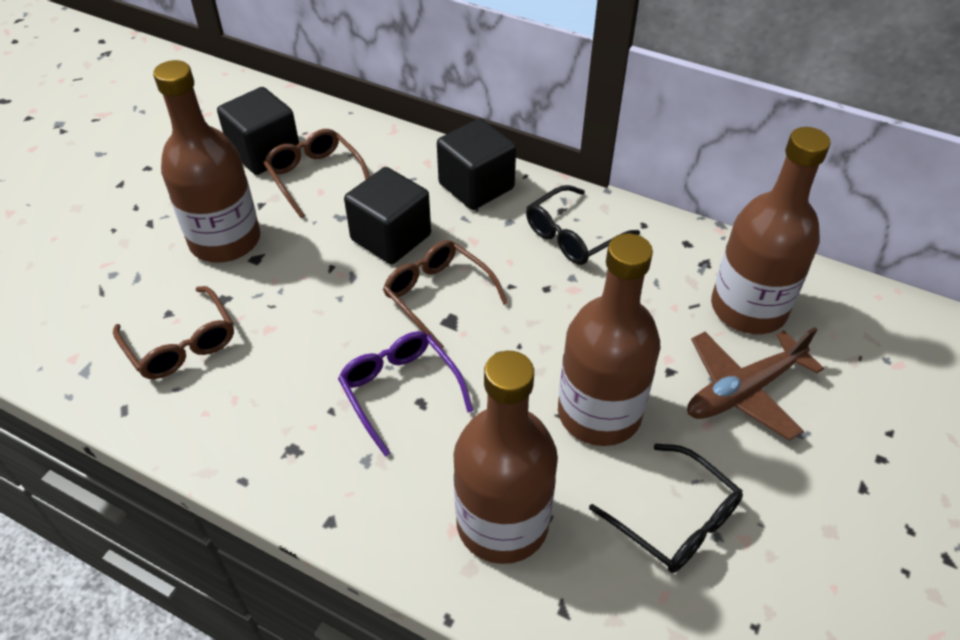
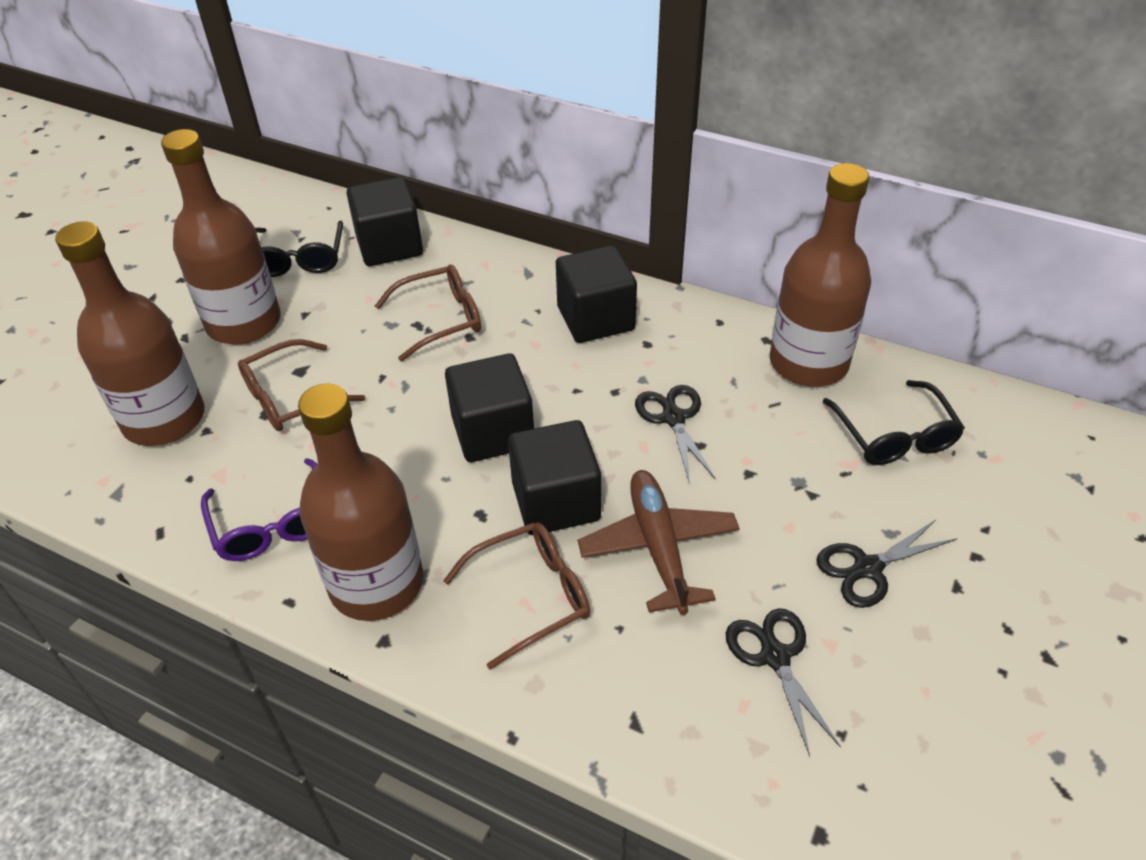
black cube: 3 -> 4
black scissors: 0 -> 3

